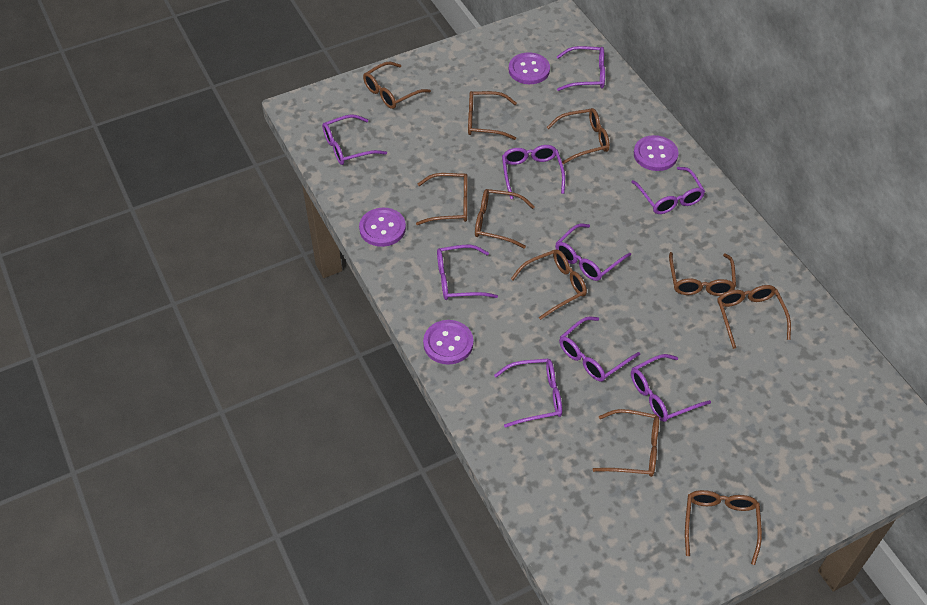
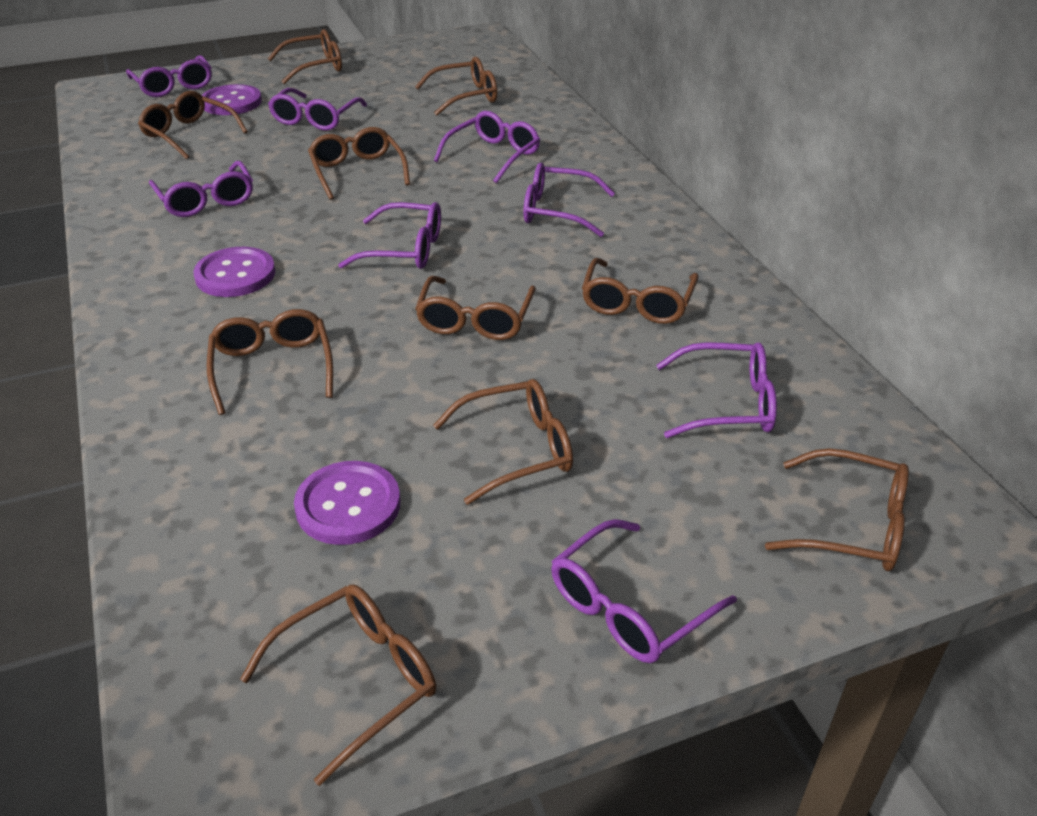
purple button: 4 -> 3
purple glasses: 9 -> 8

